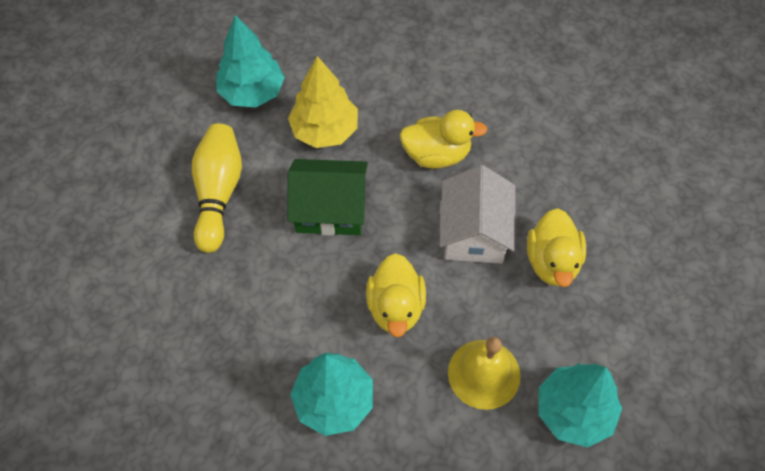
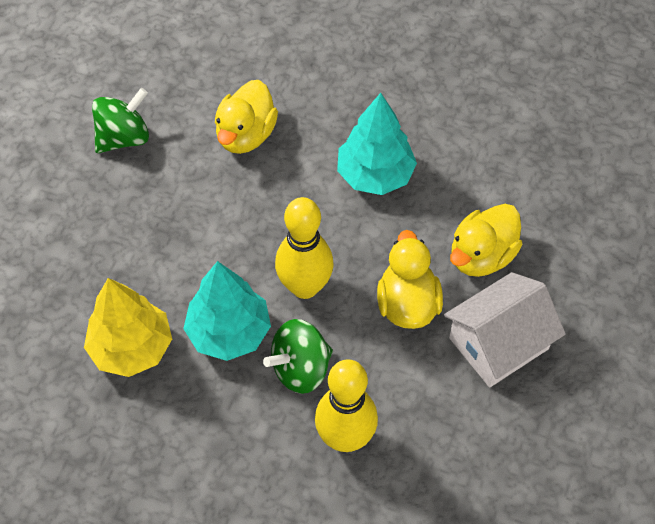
green house: 1 -> 0
green spinning top: 0 -> 2
turquoise tree: 3 -> 2
yellow bell: 1 -> 0
yellow bowling pin: 1 -> 2

